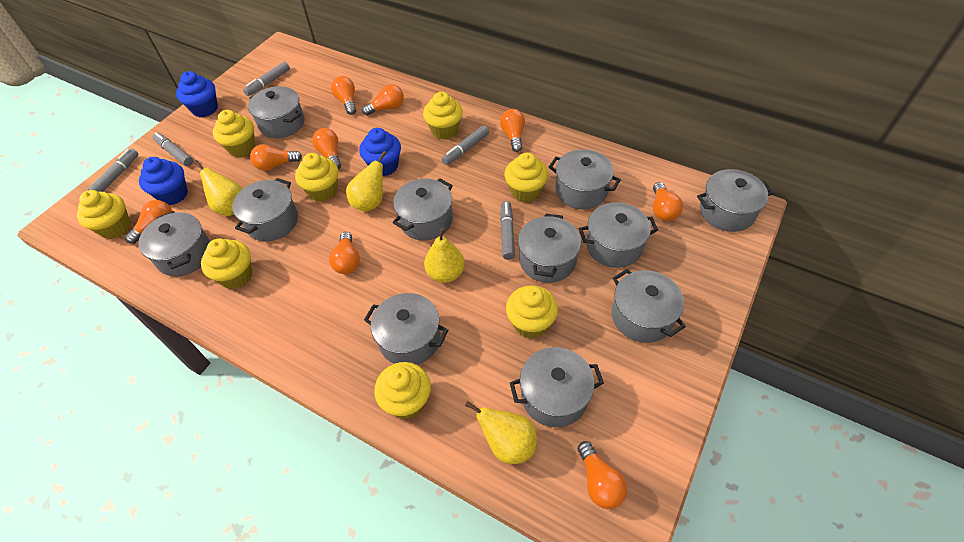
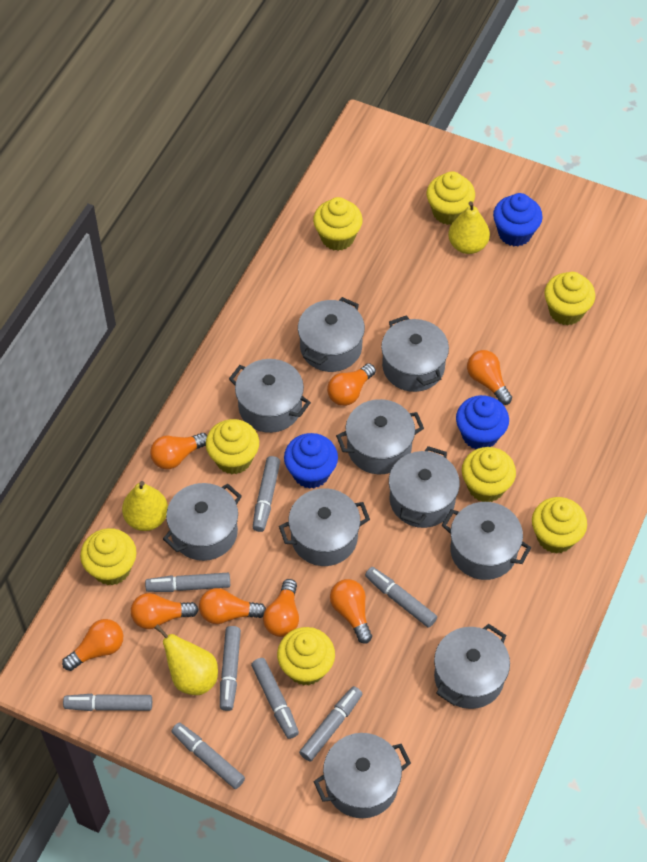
grey marker: 5 -> 8
grey pot: 11 -> 10
orange light bulb: 9 -> 8
yellow pear: 4 -> 3

